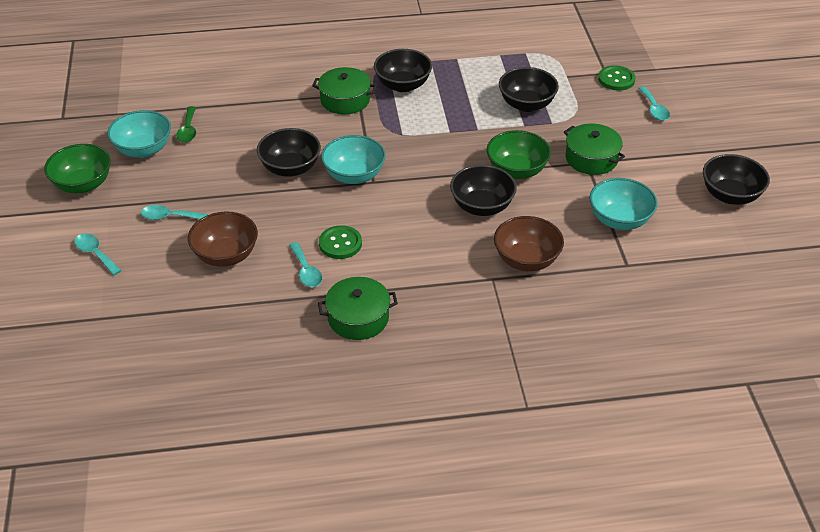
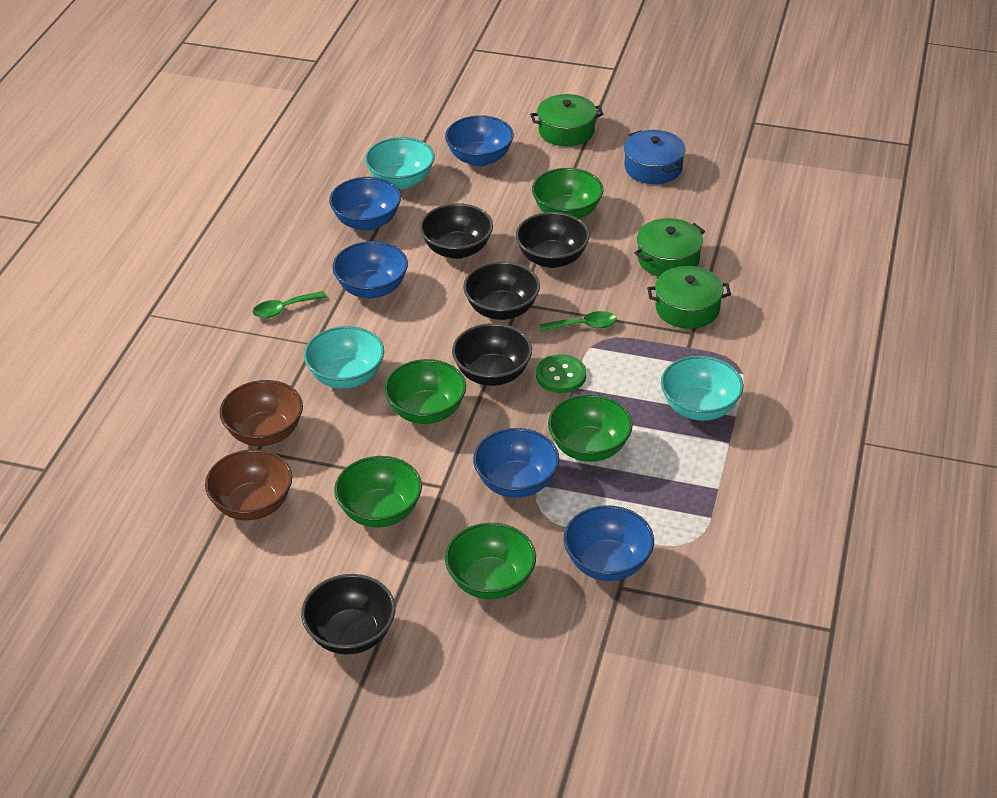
blue bowl: 0 -> 5
blue pot: 0 -> 1
green bowl: 2 -> 5
green button: 2 -> 1
green spoon: 1 -> 2
turquoise spoon: 4 -> 0

